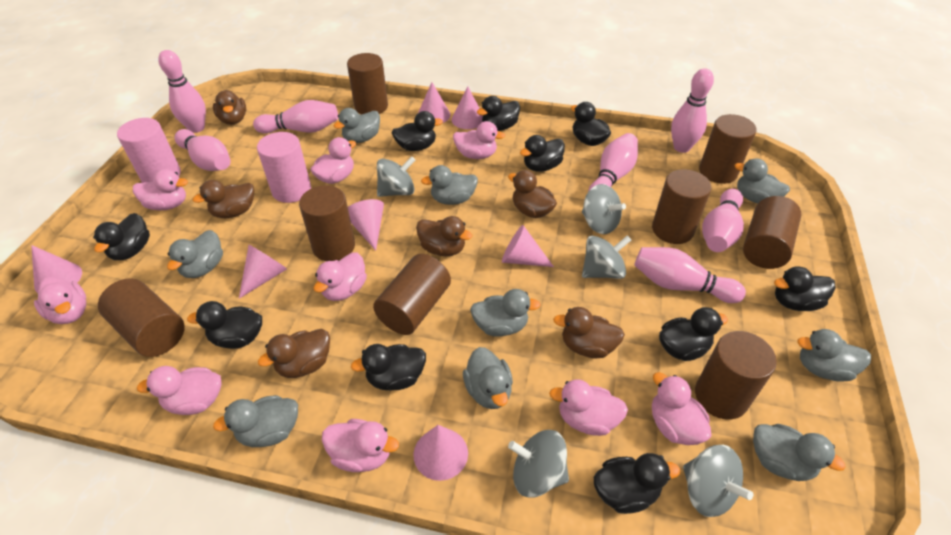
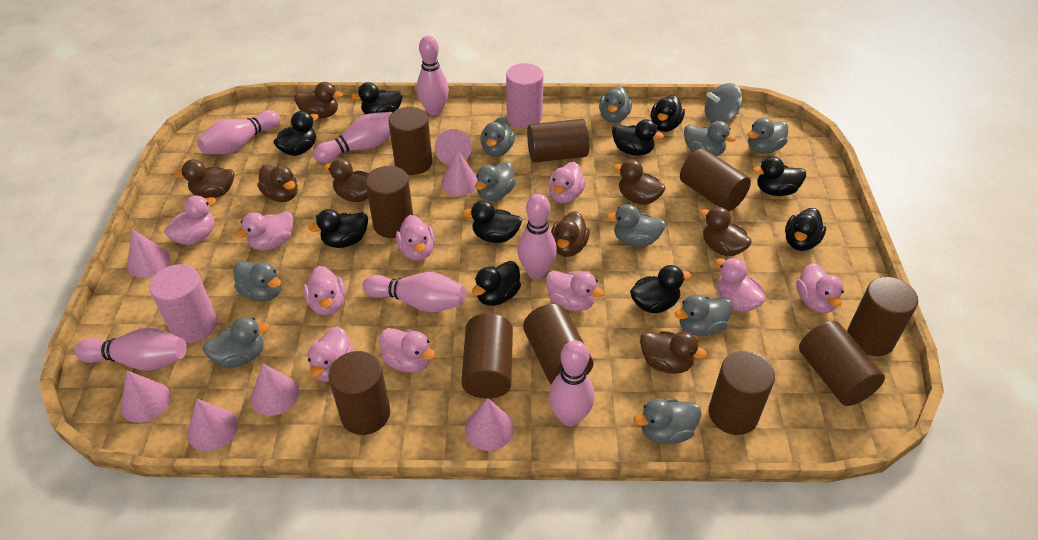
brown cylinder: 8 -> 10
brown duck: 6 -> 8
grey duck: 9 -> 10
grey spinning top: 5 -> 1
pink duck: 9 -> 10

